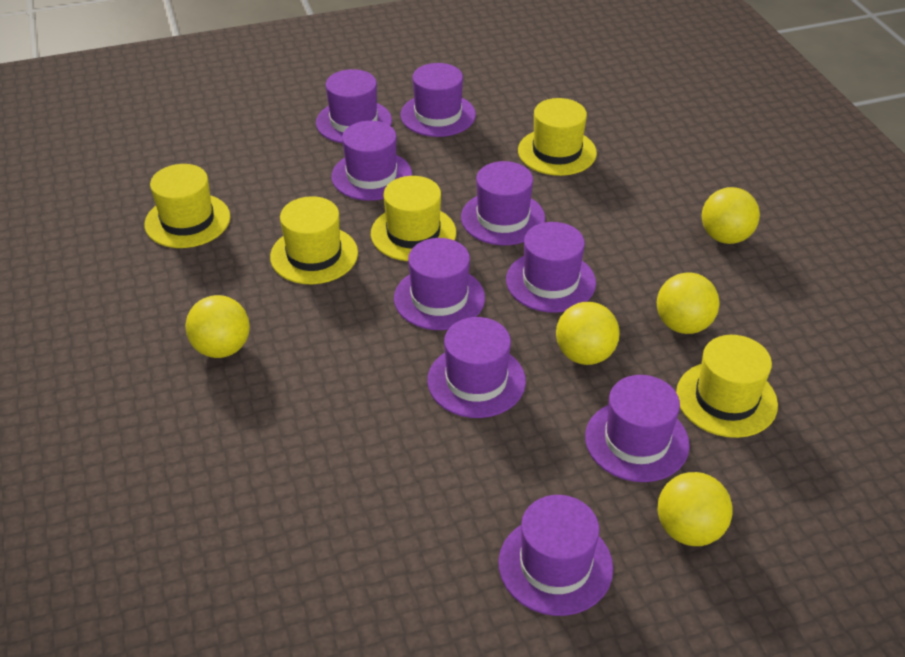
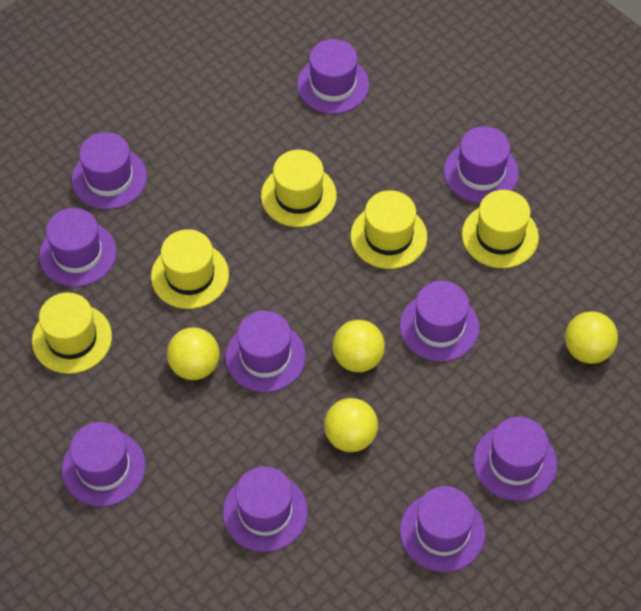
purple hat: 9 -> 10
yellow ball: 5 -> 4

